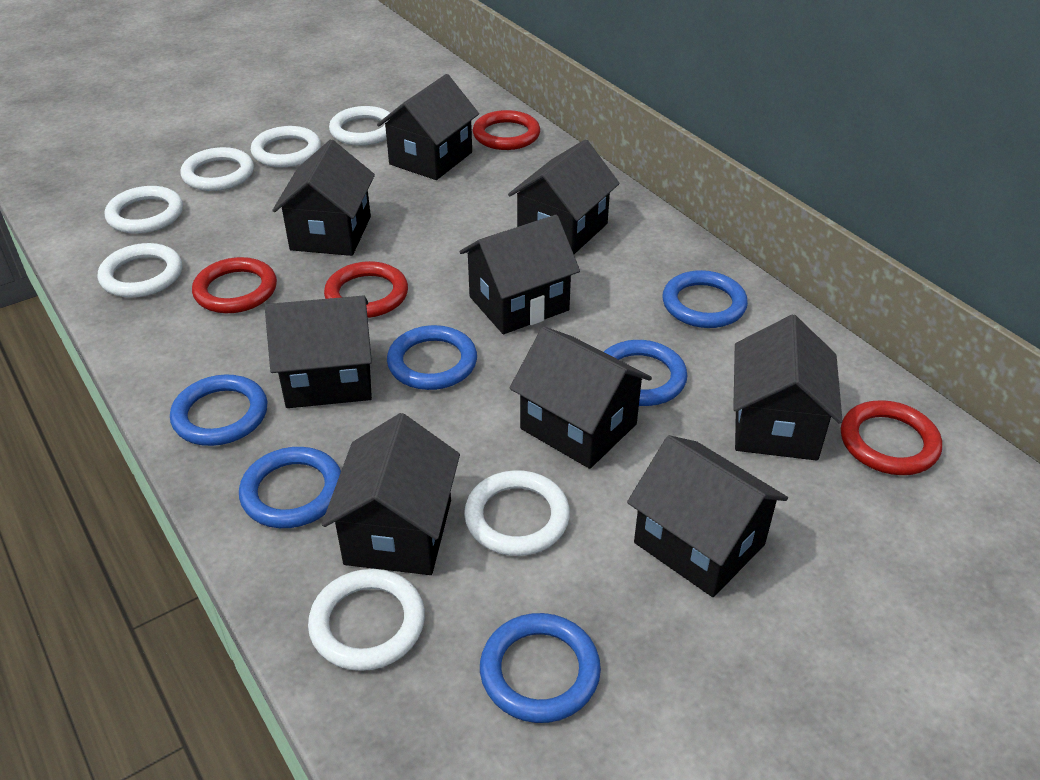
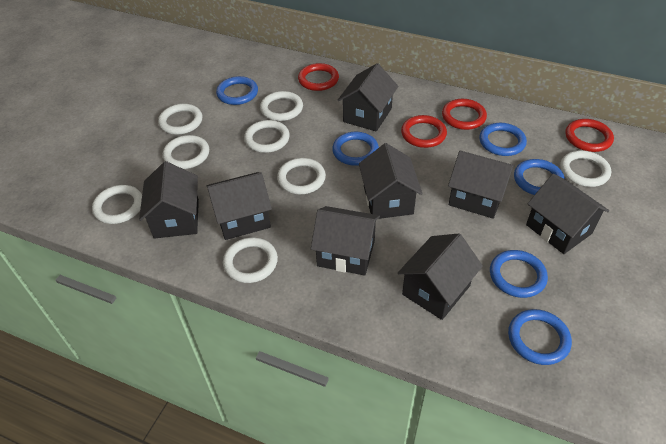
black house: 9 -> 8
white ring: 7 -> 8

